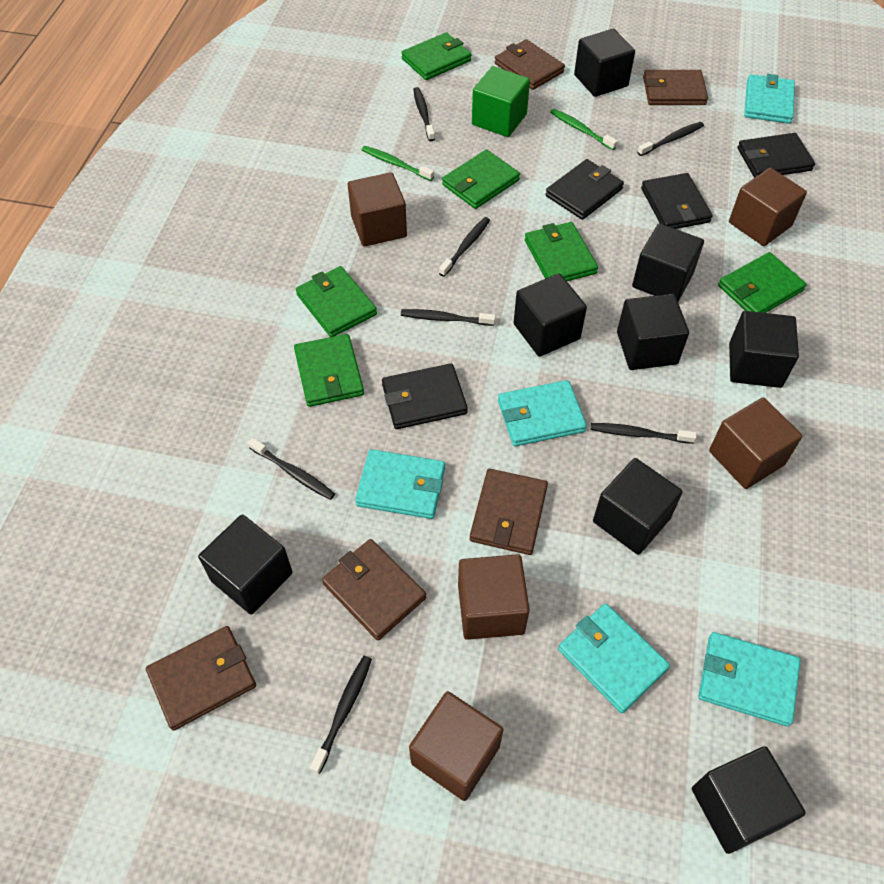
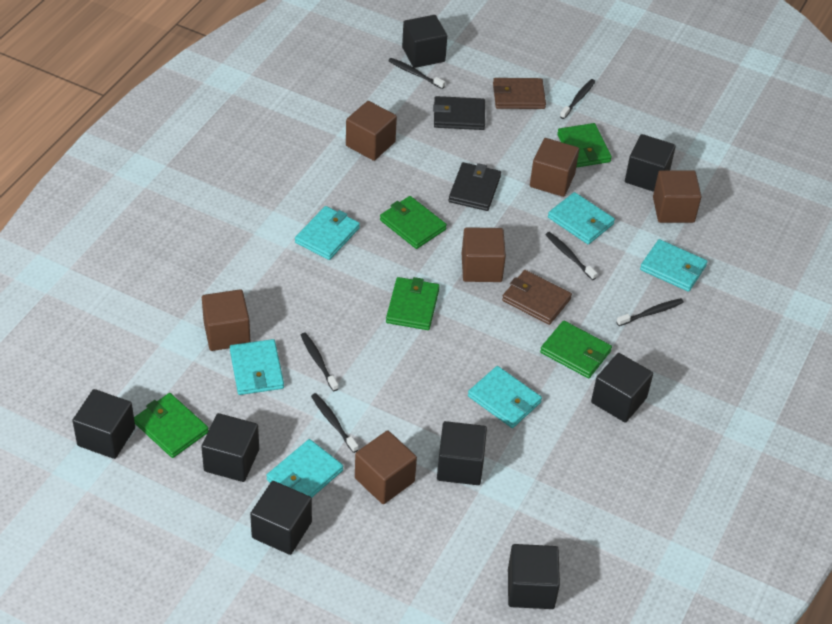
black toothbrush: 7 -> 6
black wallet: 4 -> 2
brown cube: 5 -> 6
brown wallet: 5 -> 2
green cube: 1 -> 0
green toothbrush: 2 -> 0
green wallet: 6 -> 5
turquoise wallet: 5 -> 6

